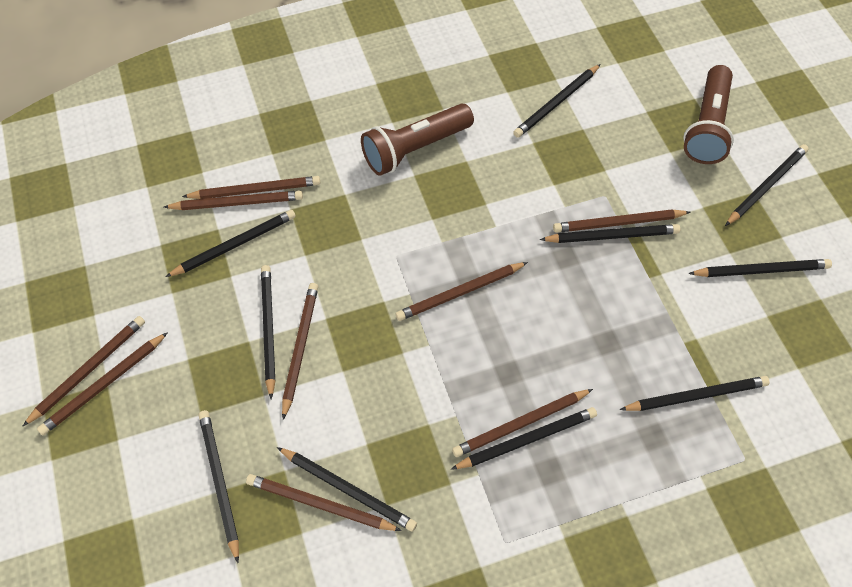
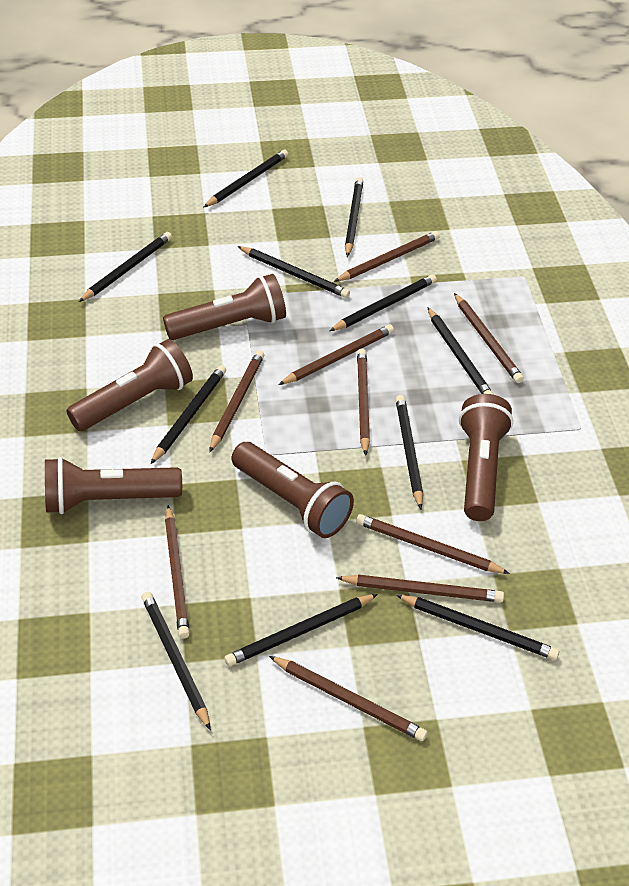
black pencil: 10 -> 11
brown flashlight: 2 -> 5

